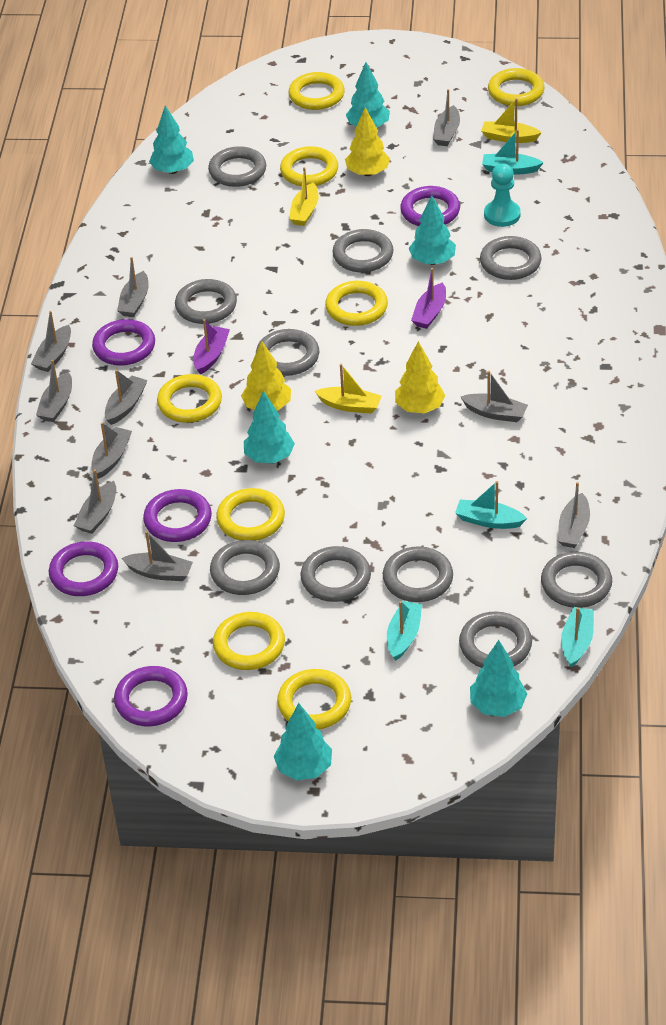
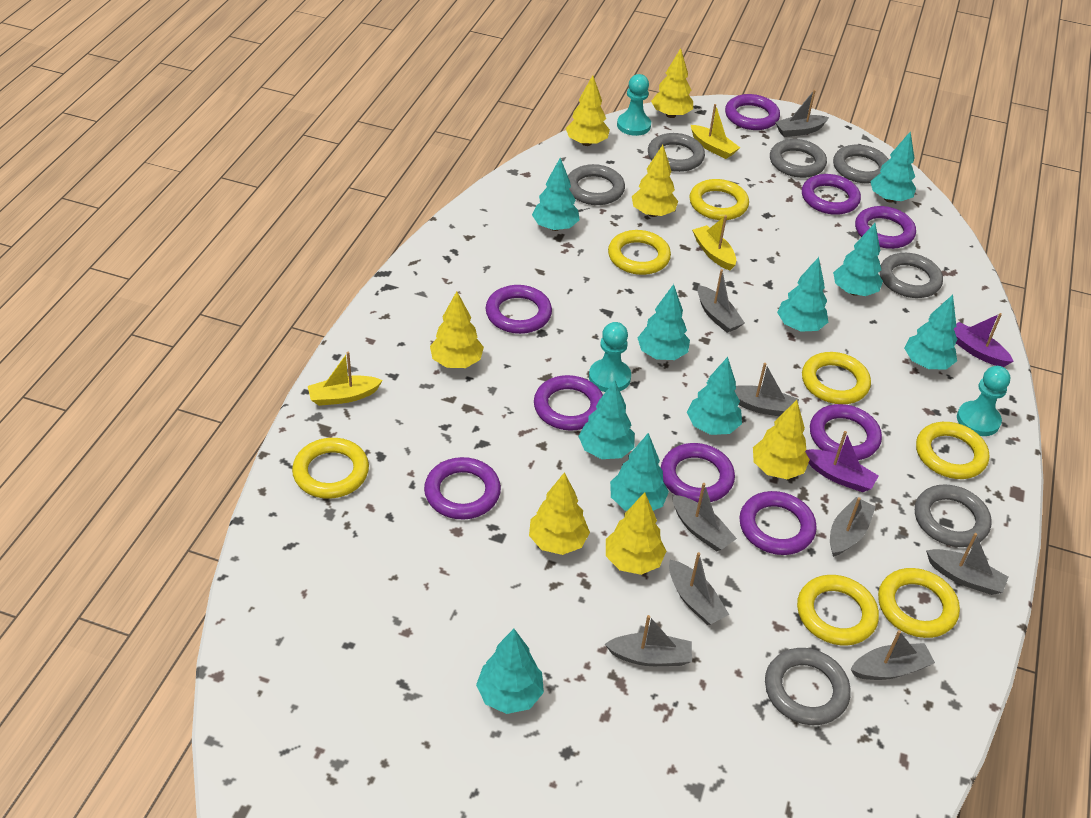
grey boat: 10 -> 9
grey ring: 10 -> 7
purple ring: 5 -> 9
turquoise boat: 4 -> 0
turquoise pawn: 1 -> 3
turquoise tree: 6 -> 10
yellow ring: 8 -> 7
yellow tree: 3 -> 7

